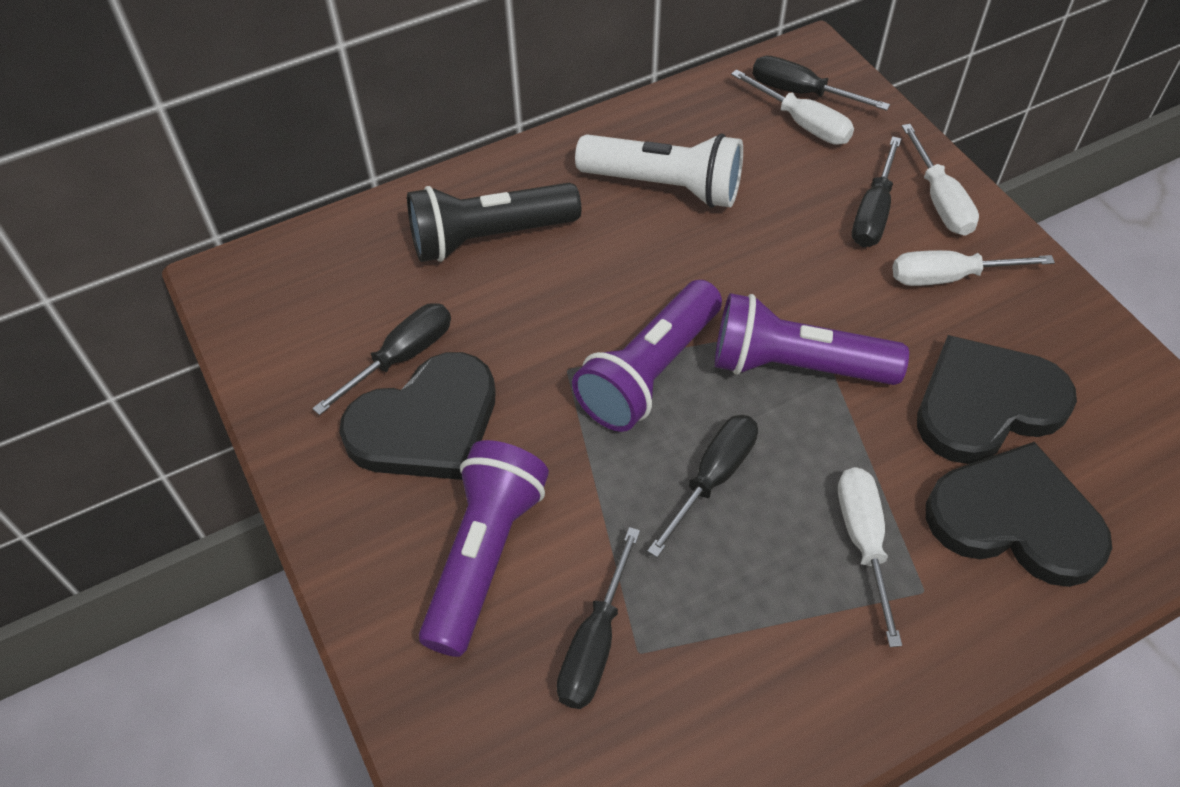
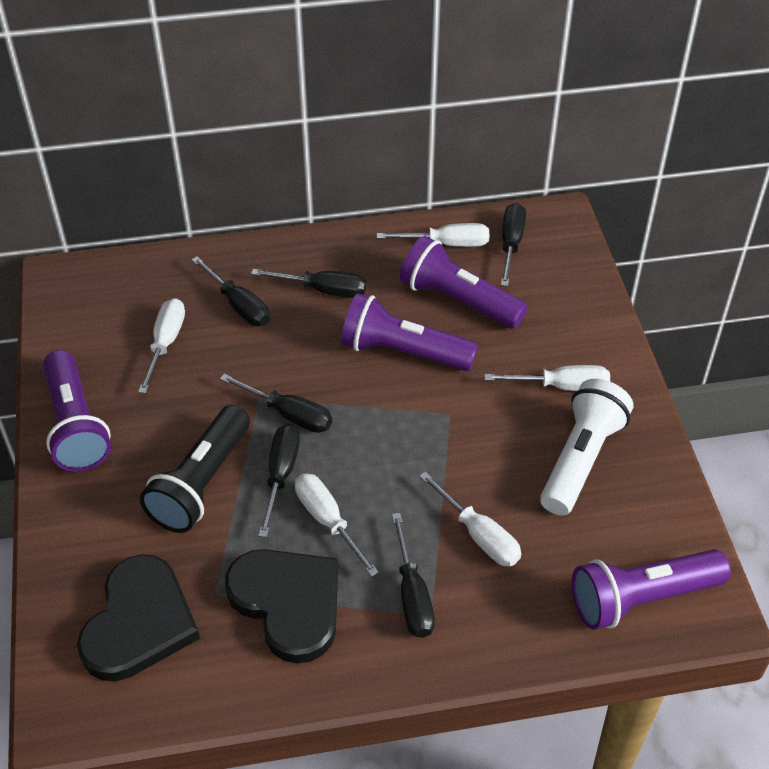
black heart: 3 -> 2
black screwdriver: 5 -> 6
purple flashlight: 3 -> 4
white screwdriver: 4 -> 5

